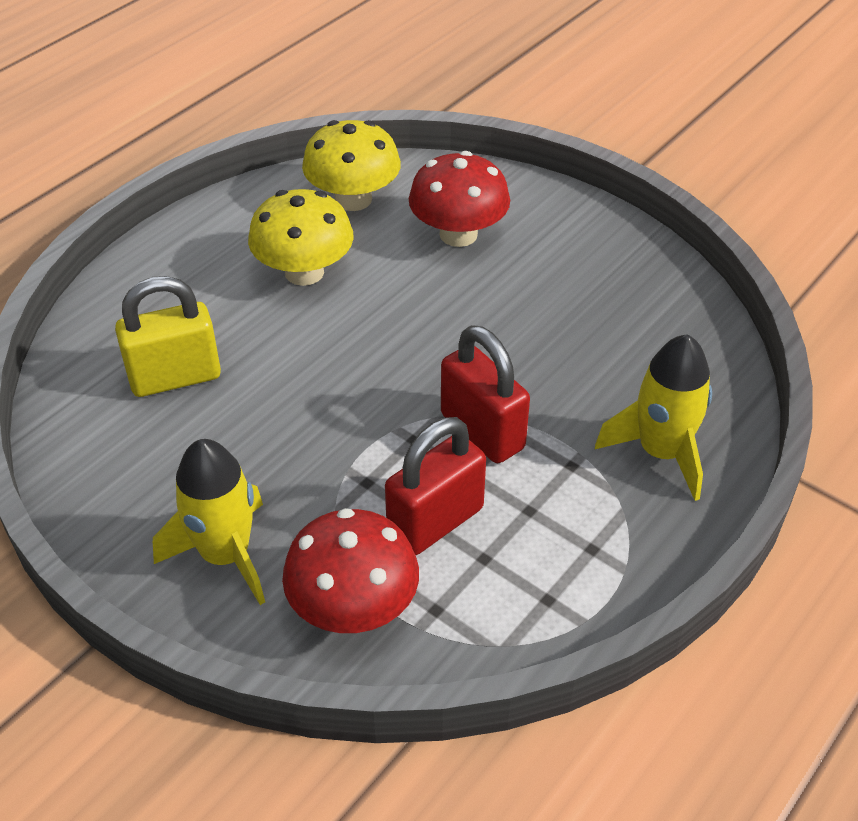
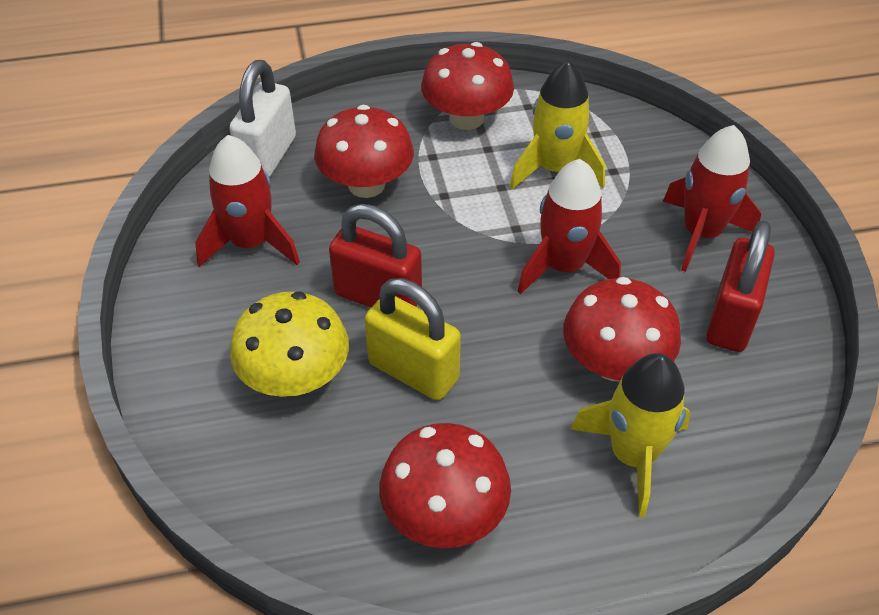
red mushroom: 2 -> 4
red rocket: 0 -> 3
white padlock: 0 -> 1
yellow mushroom: 2 -> 1

